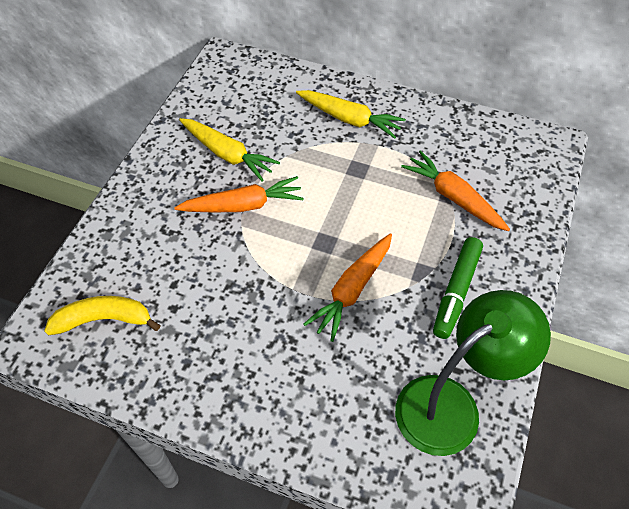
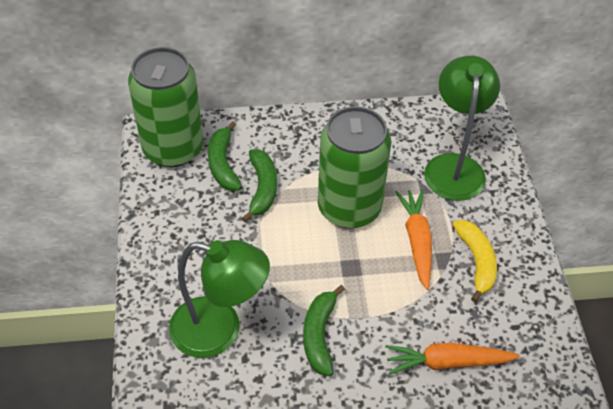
green banana: 0 -> 3
green can: 0 -> 2
green lamp: 1 -> 2
green marker: 1 -> 0
orange carrot: 3 -> 2
yellow carrot: 2 -> 0

